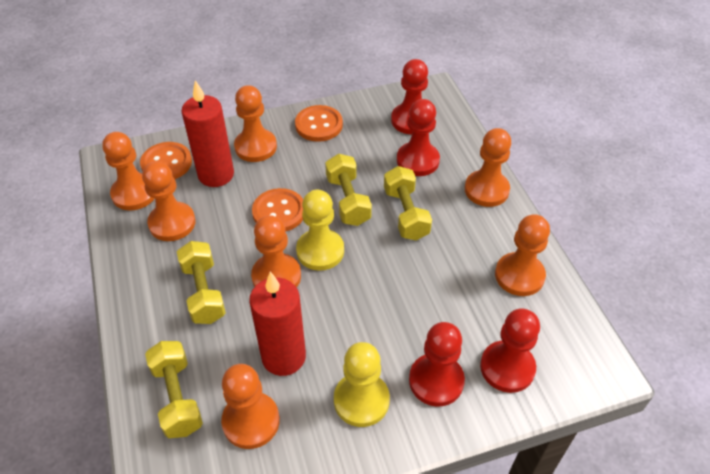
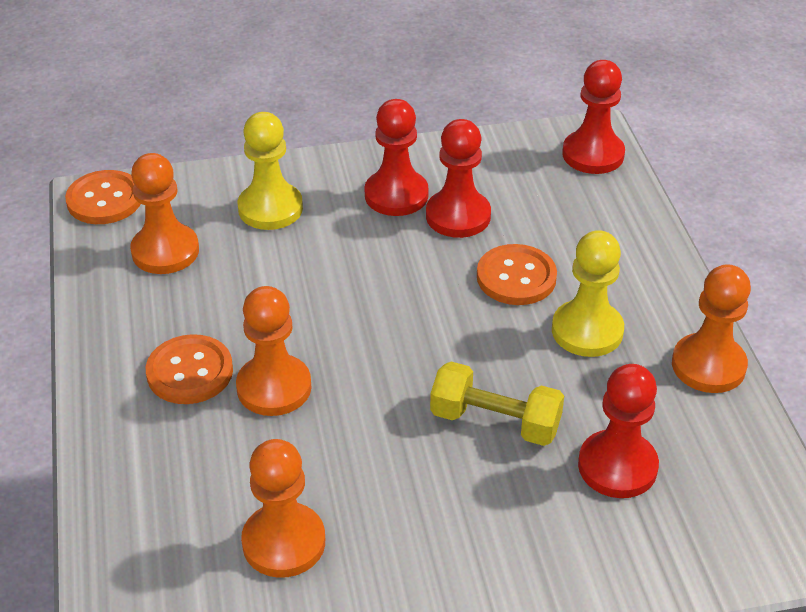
orange pawn: 7 -> 4
red candle: 2 -> 0
yellow dumbbell: 4 -> 1

